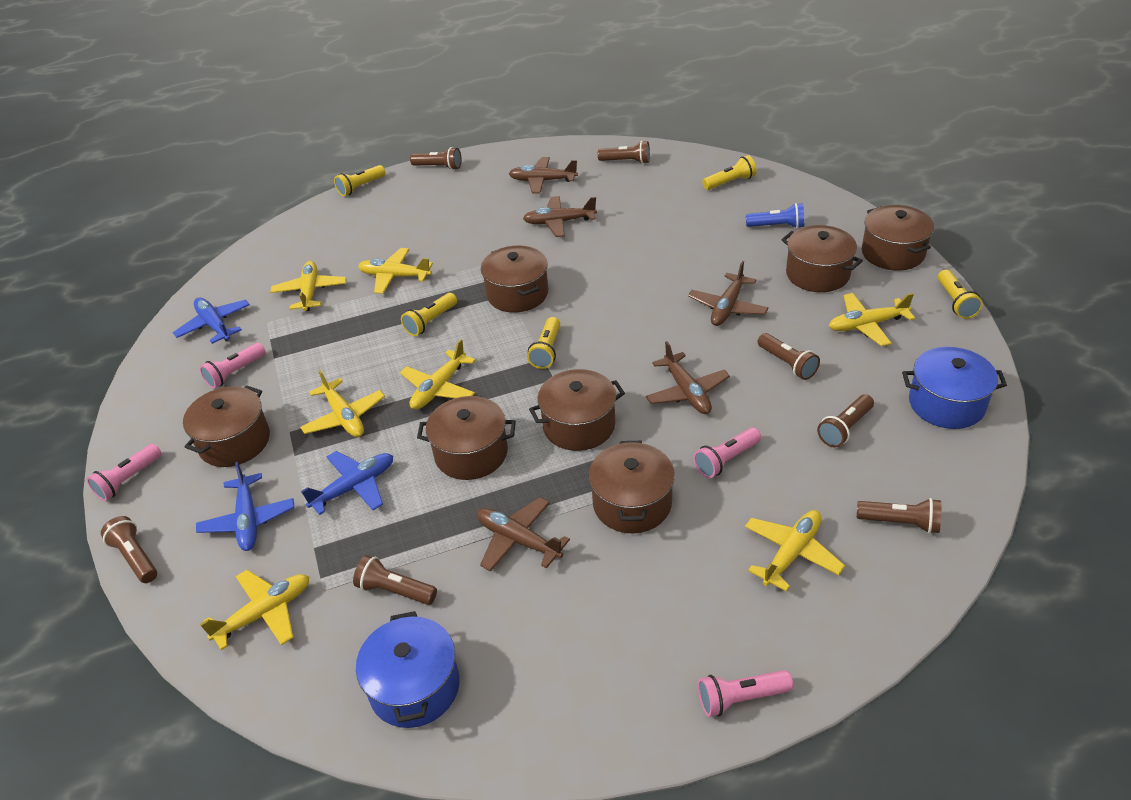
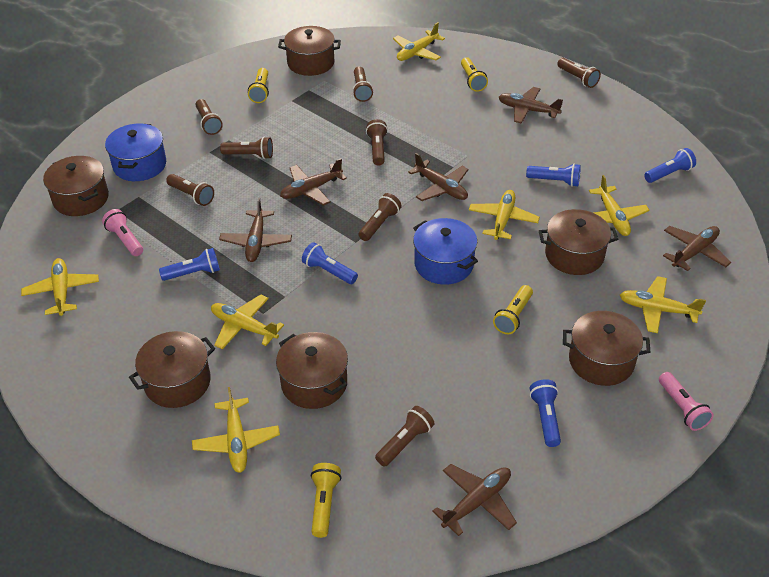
blue flashlight: 1 -> 5
blue plane: 3 -> 0
brown flashlight: 7 -> 8
brown plane: 5 -> 6
brown pot: 7 -> 6
pink flashlight: 4 -> 2
yellow flashlight: 5 -> 4

